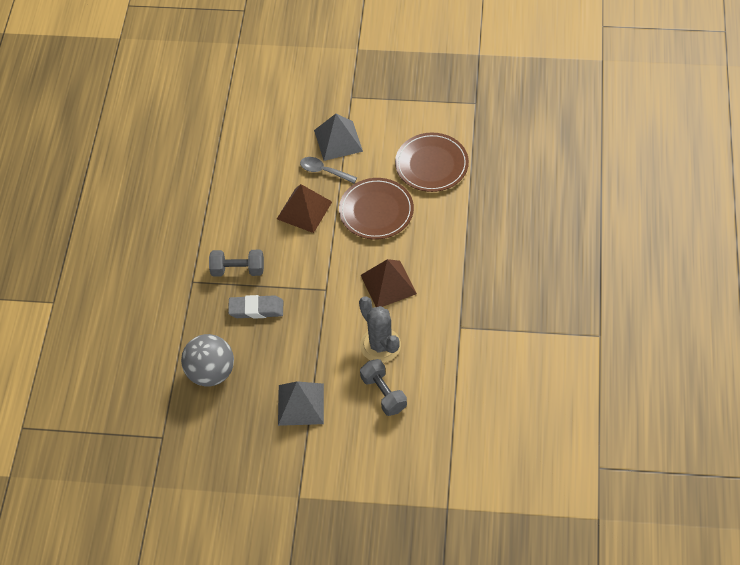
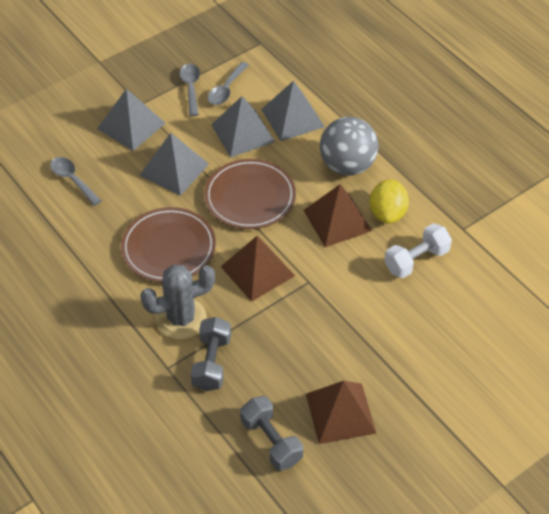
brown pyramid: 2 -> 3
grey eraser: 1 -> 0
grey pyramid: 2 -> 4
grey spoon: 1 -> 3
white dumbbell: 0 -> 1
yellow lemon: 0 -> 1

